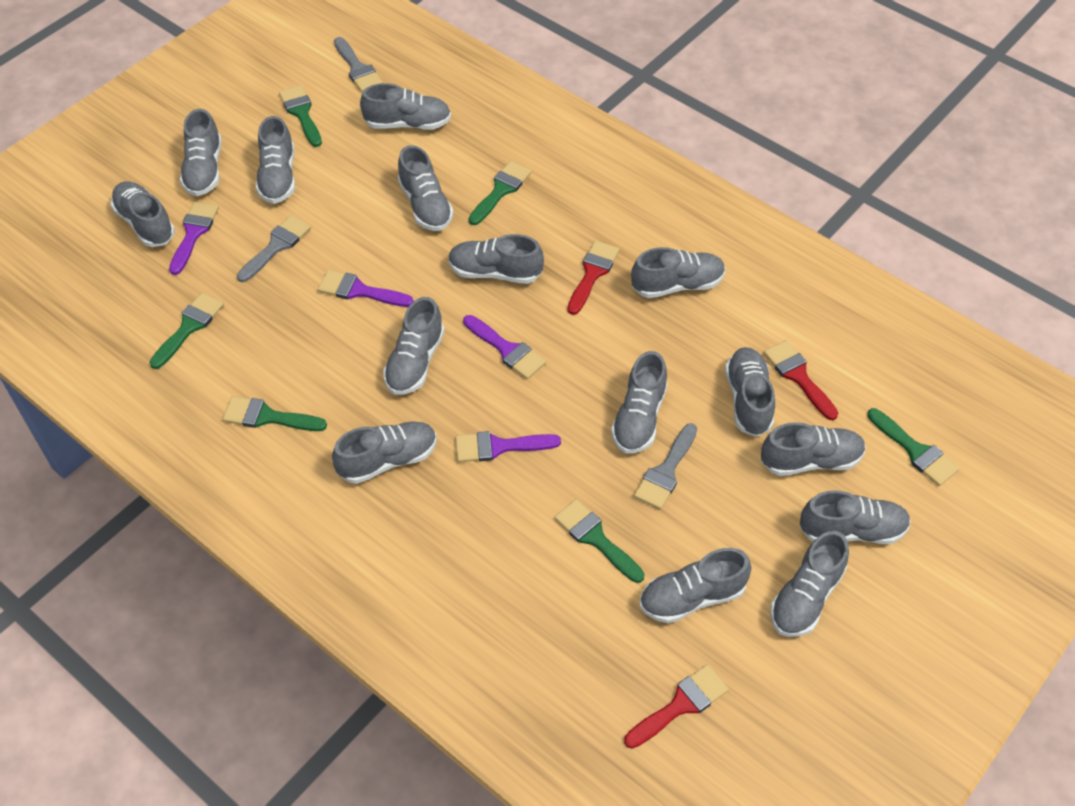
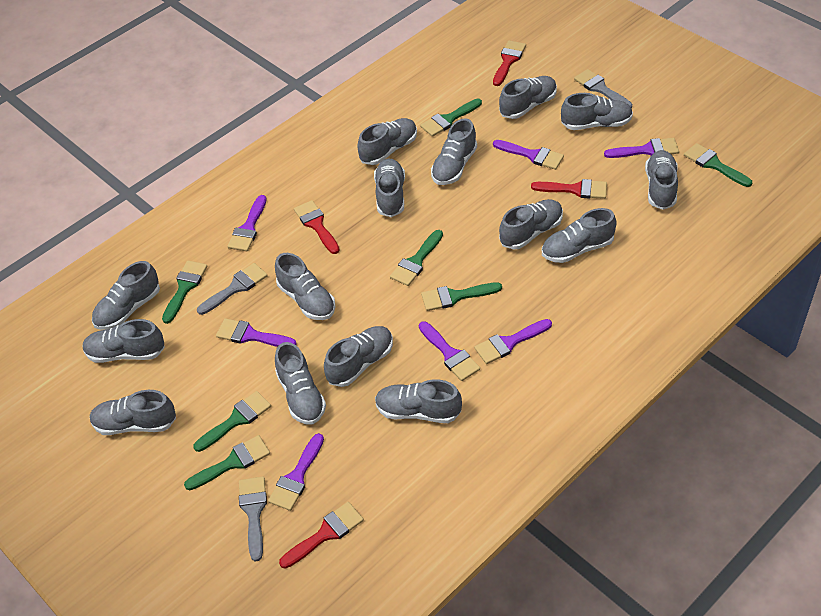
green brush: 6 -> 7
purple brush: 4 -> 7
red brush: 3 -> 4

